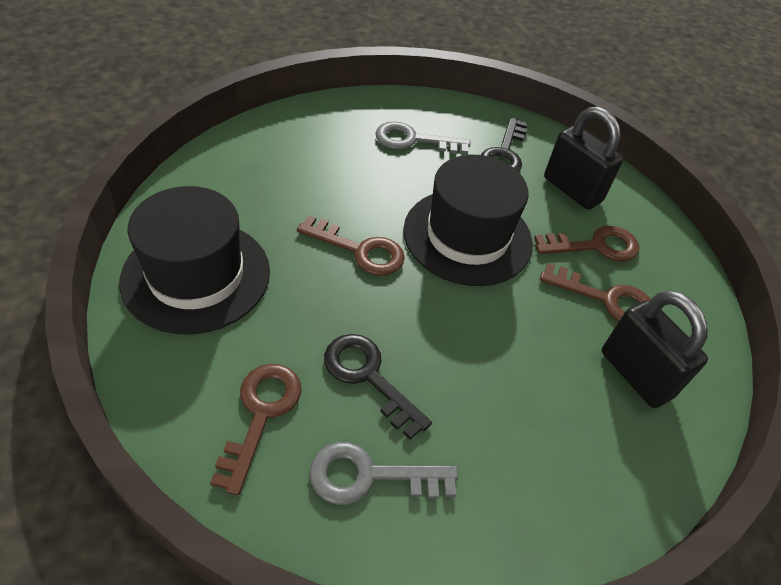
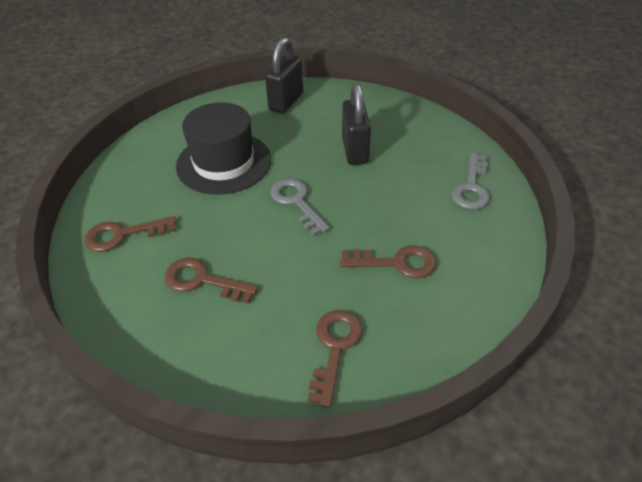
black hat: 2 -> 1
black key: 2 -> 0

